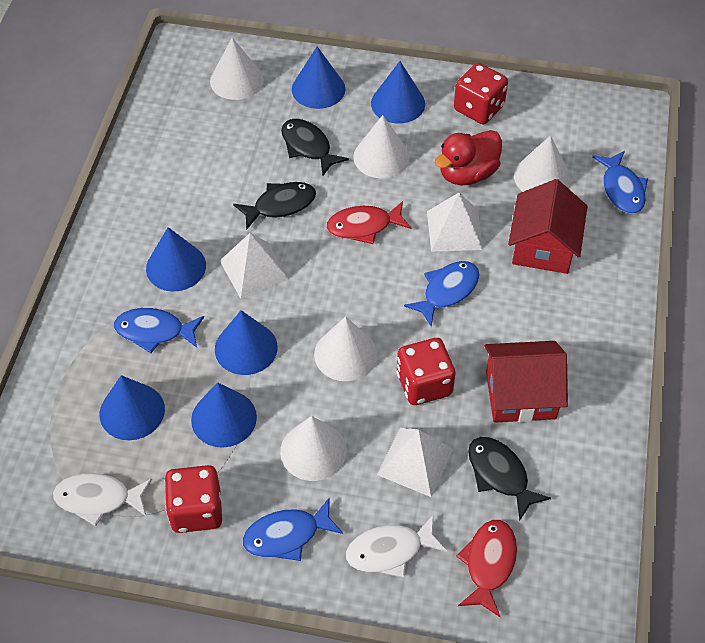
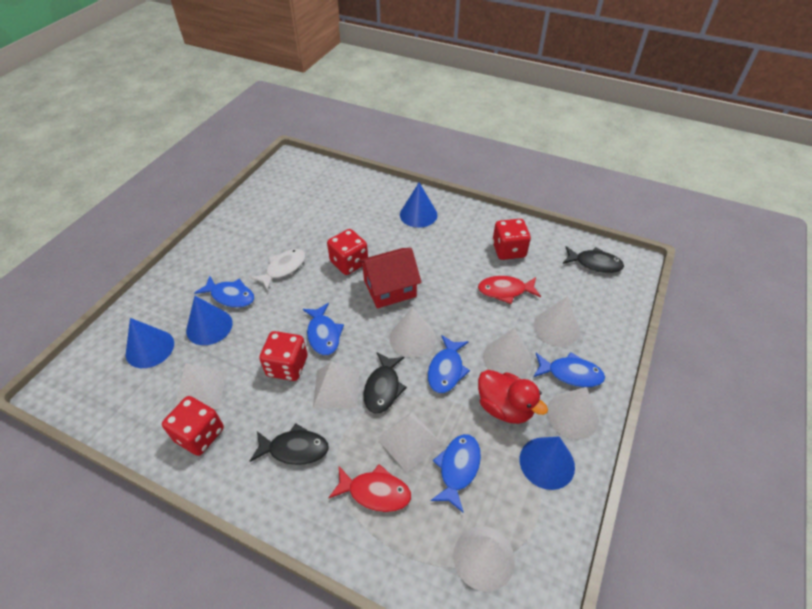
blue cone: 6 -> 4
blue fish: 4 -> 5
red dice: 3 -> 4
red house: 2 -> 1
white fish: 2 -> 1

